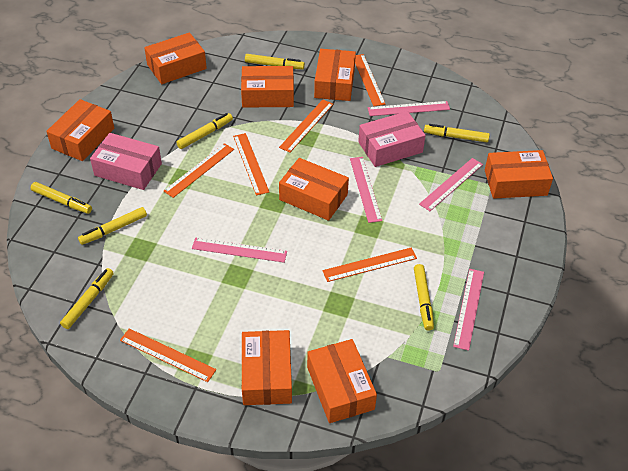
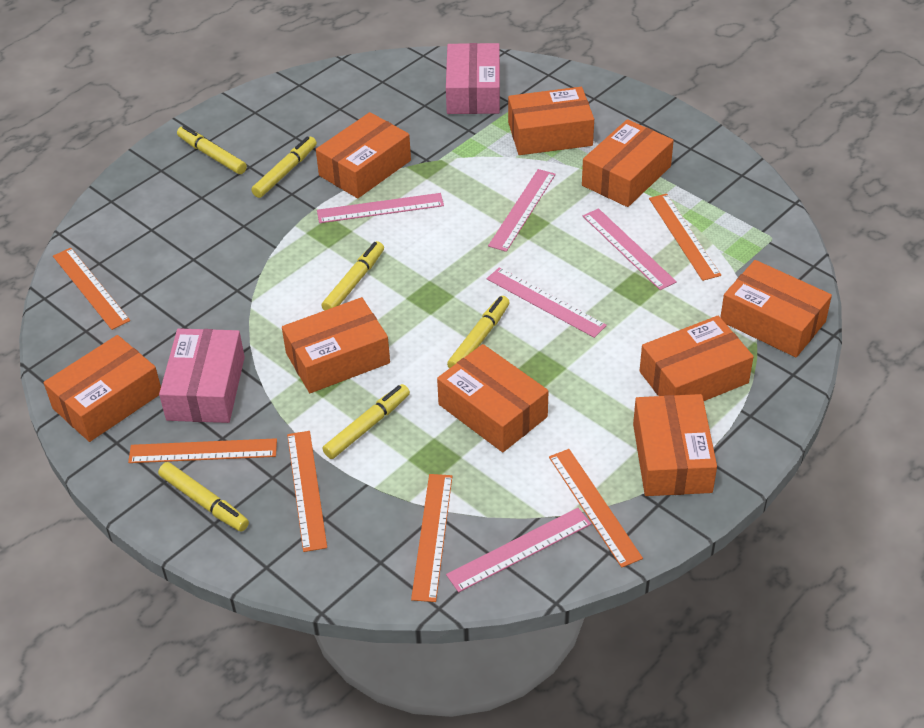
orange box: 8 -> 9
yellow marker: 7 -> 6

